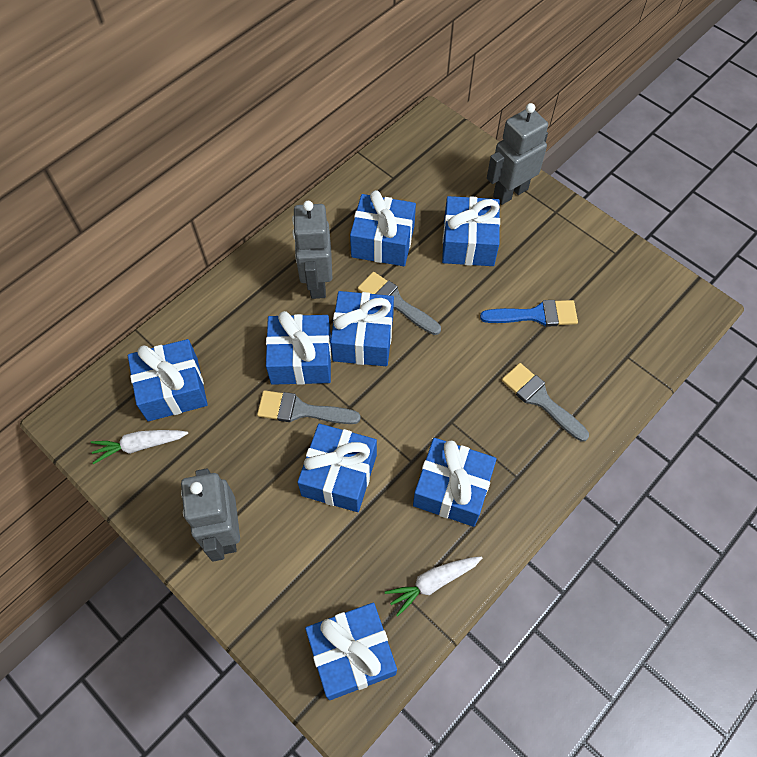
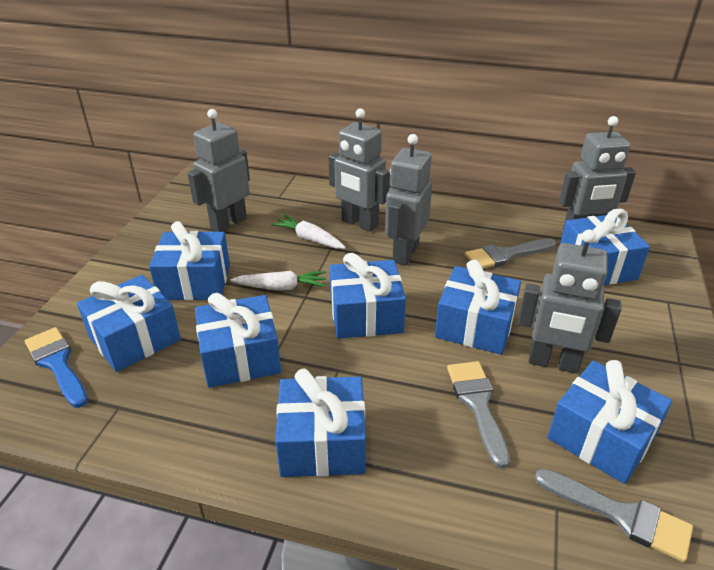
grey robot: 3 -> 5

